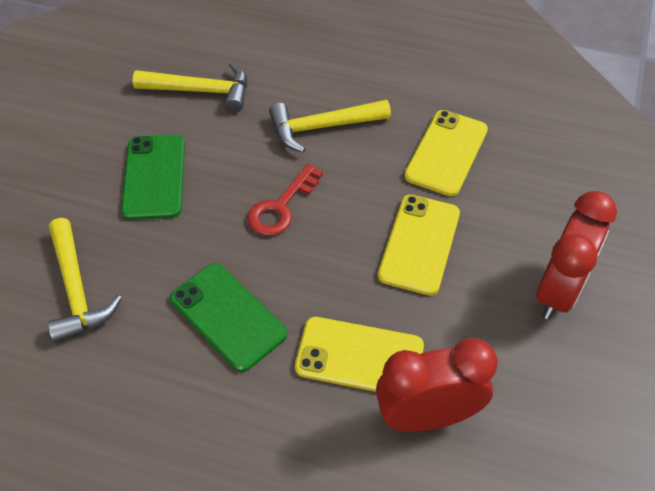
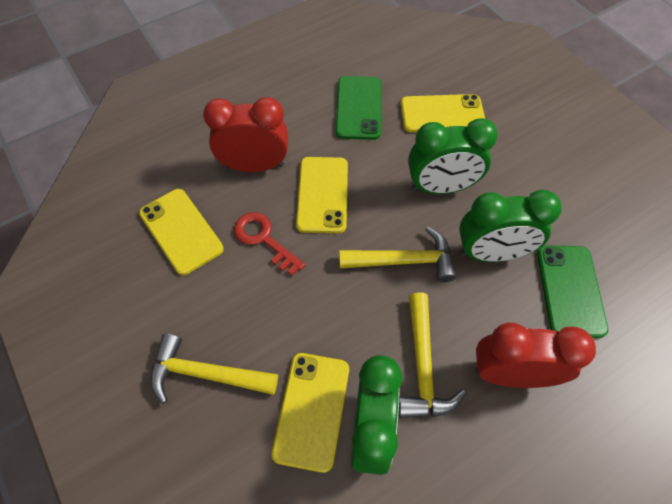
green clock: 0 -> 3
yellow phone: 3 -> 4

